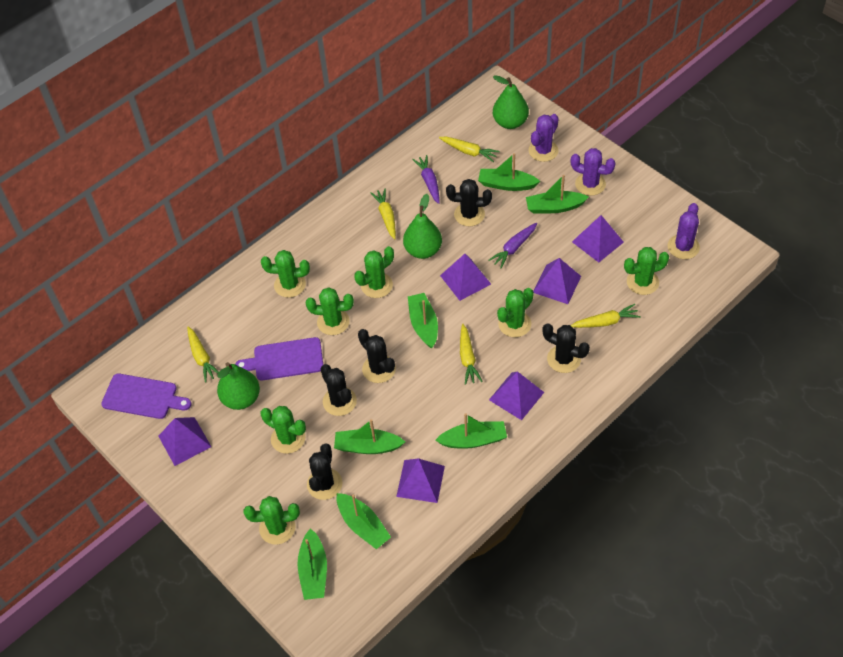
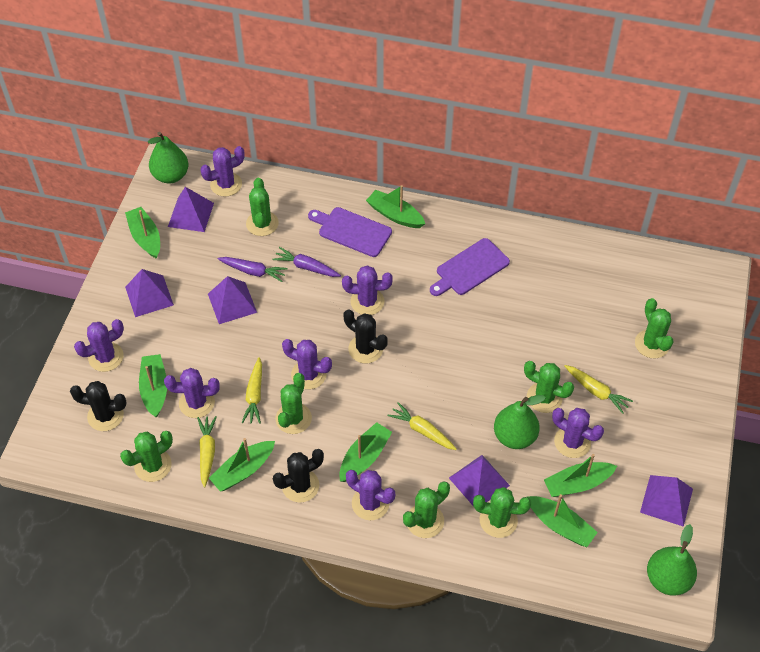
black cactus: 5 -> 3
purple cactus: 3 -> 7
purple pyramid: 6 -> 5
yellow carrot: 5 -> 4

